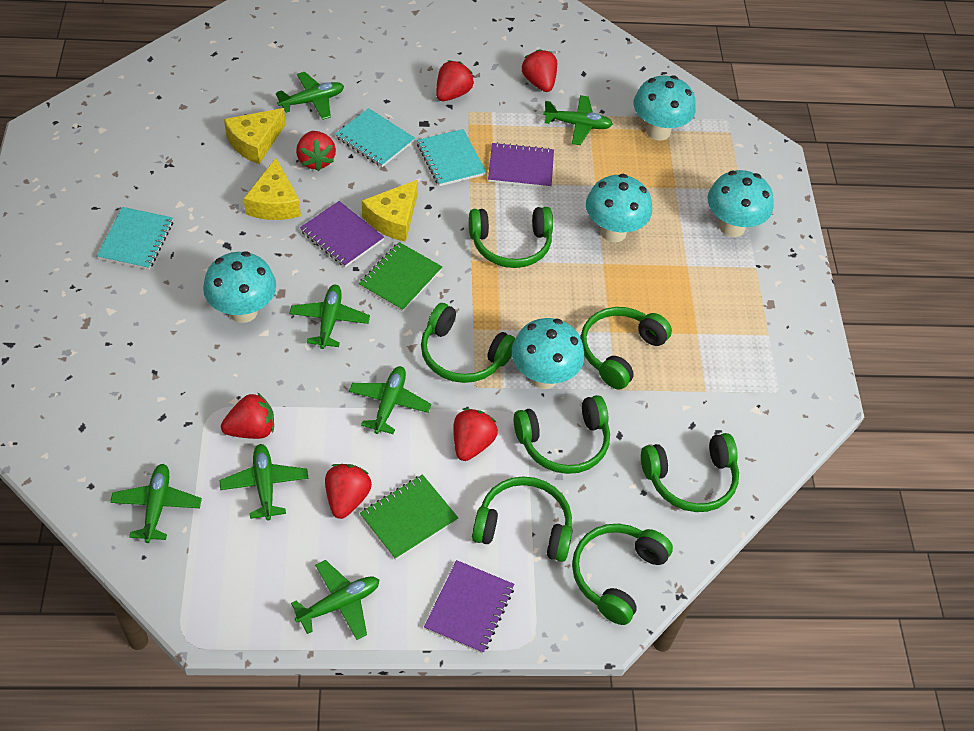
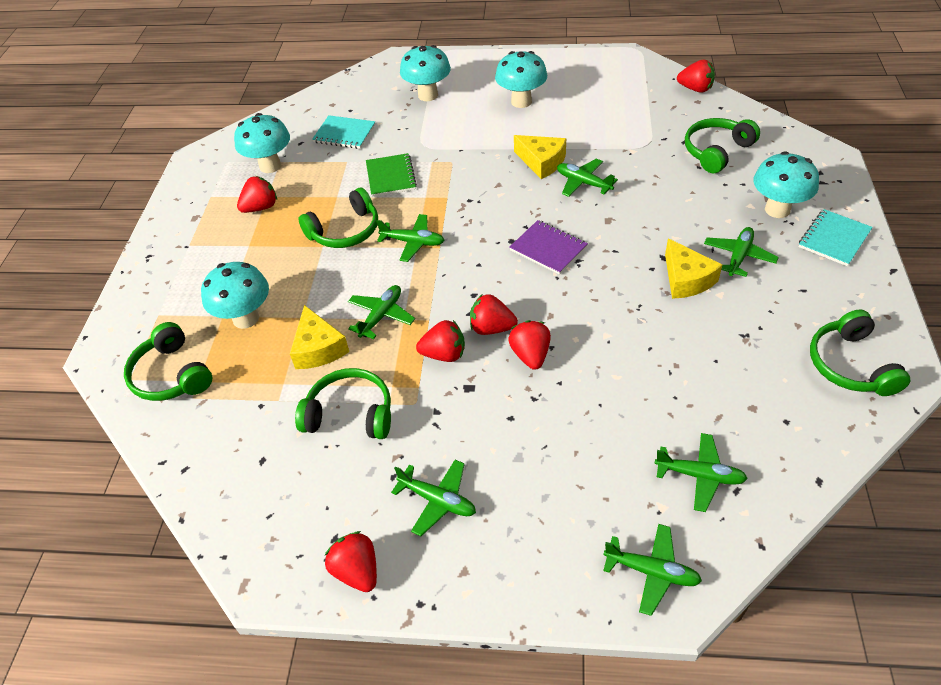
green headphones: 7 -> 5
green notebook: 2 -> 1
purple notebook: 3 -> 1
turquoise notebook: 3 -> 2

